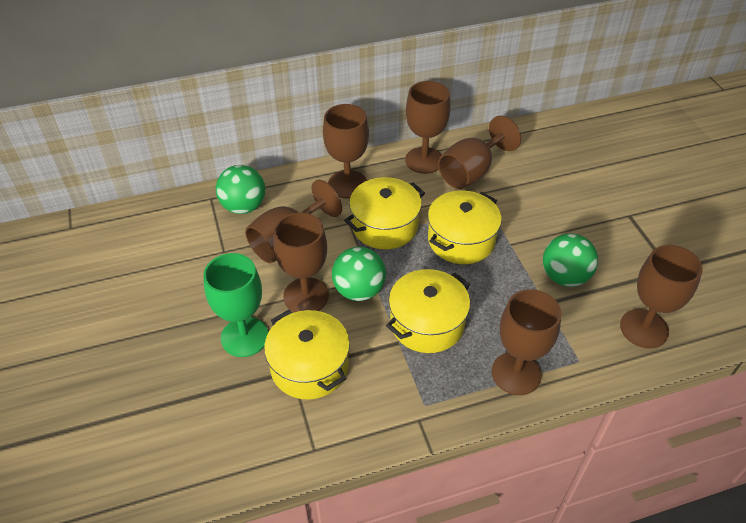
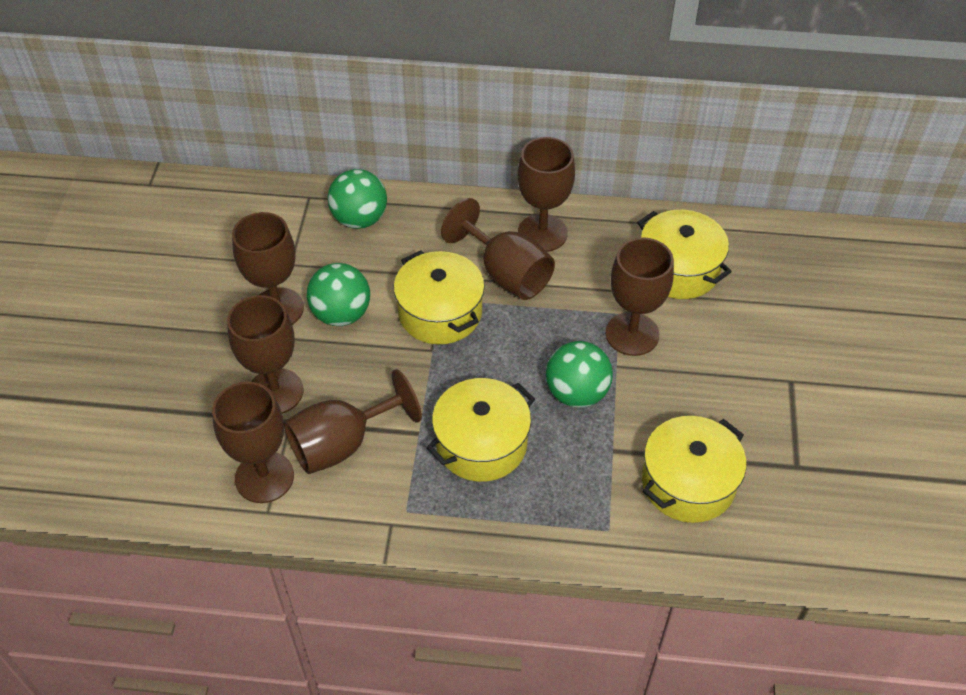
green goblet: 1 -> 0

